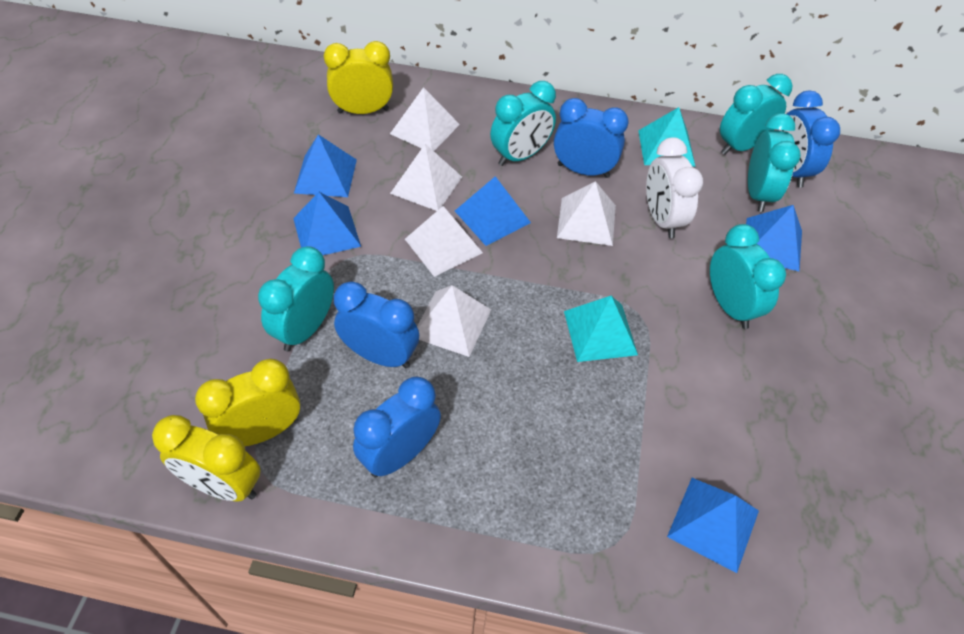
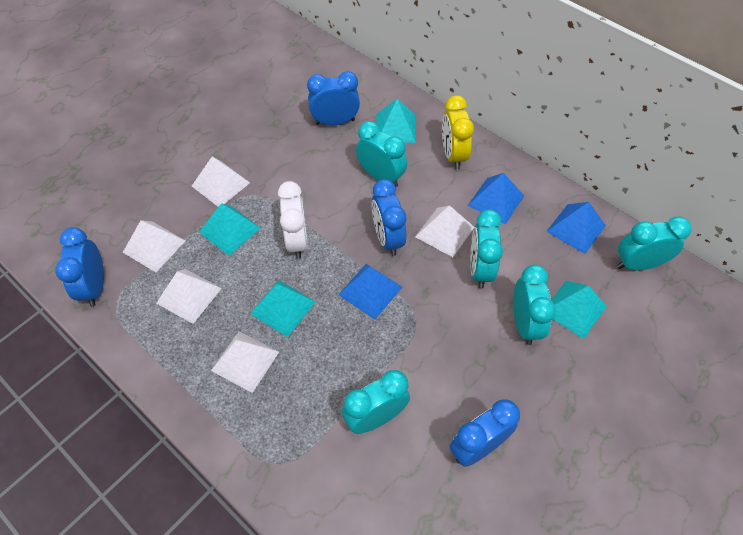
blue pyramid: 5 -> 3
turquoise pyramid: 2 -> 4
yellow clock: 3 -> 1

